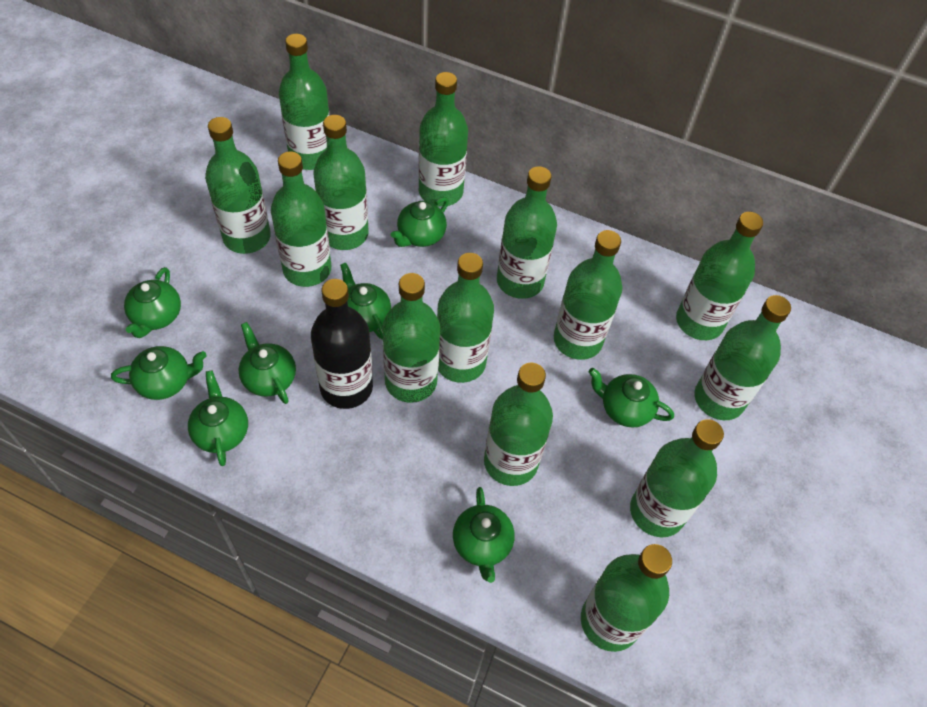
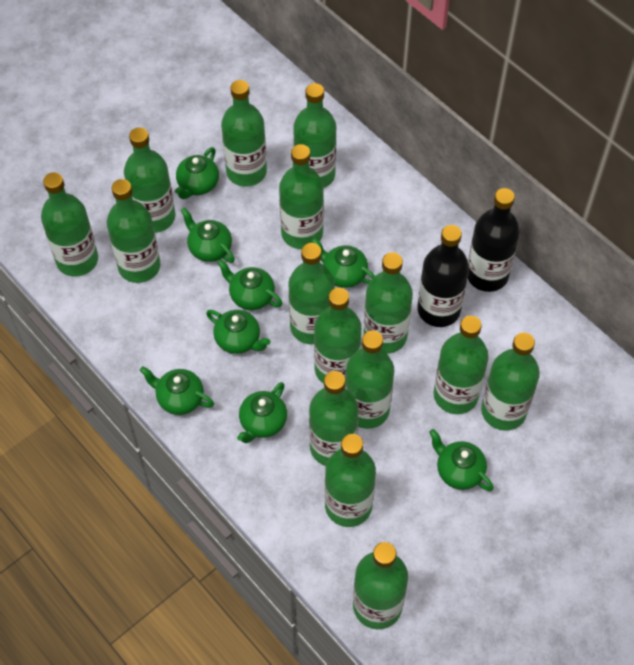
black bottle: 1 -> 2
green bottle: 14 -> 15

